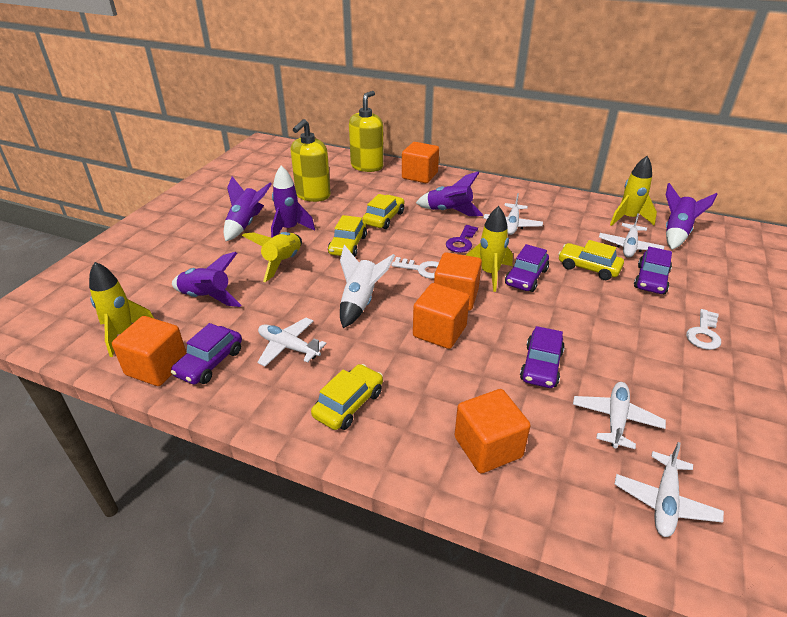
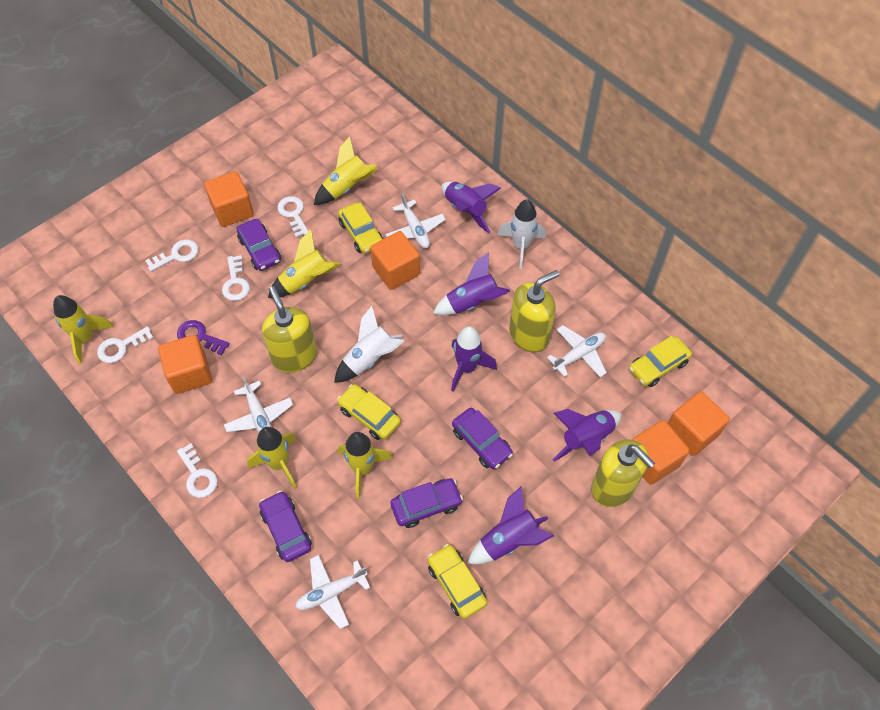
white key: 2 -> 5
white plane: 5 -> 4
white rocket: 1 -> 2
yellow rocket: 4 -> 5
yellow soap dispenser: 2 -> 3

